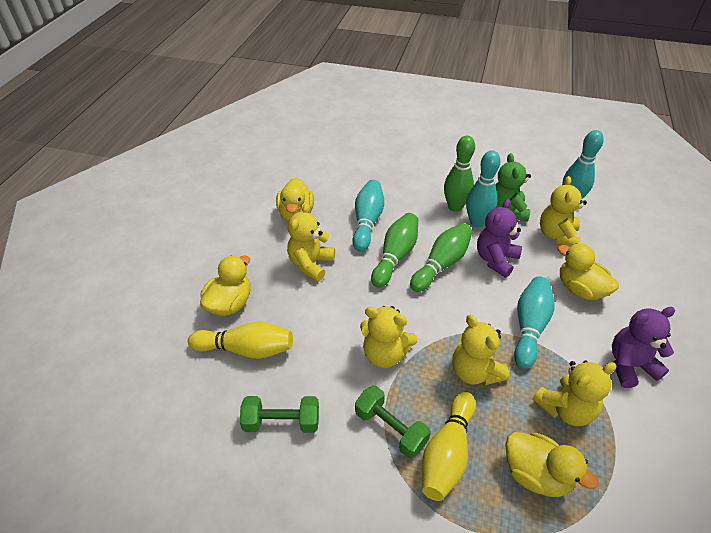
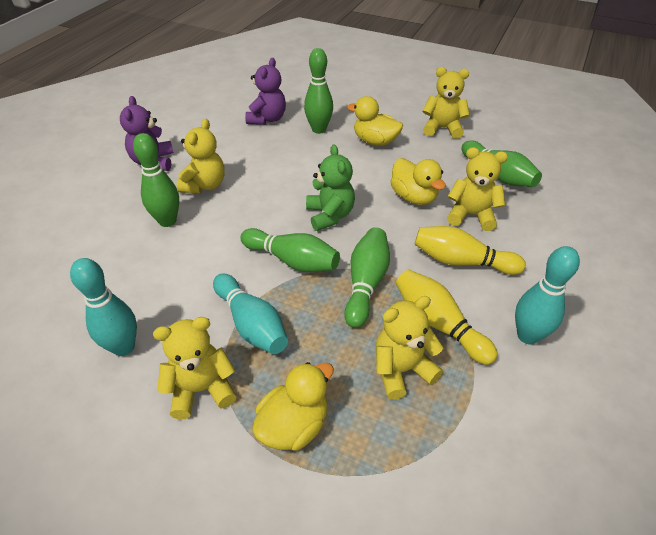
green bowling pin: 3 -> 5
green dumbbell: 2 -> 0
turquoise bowling pin: 4 -> 3
yellow duck: 4 -> 3

